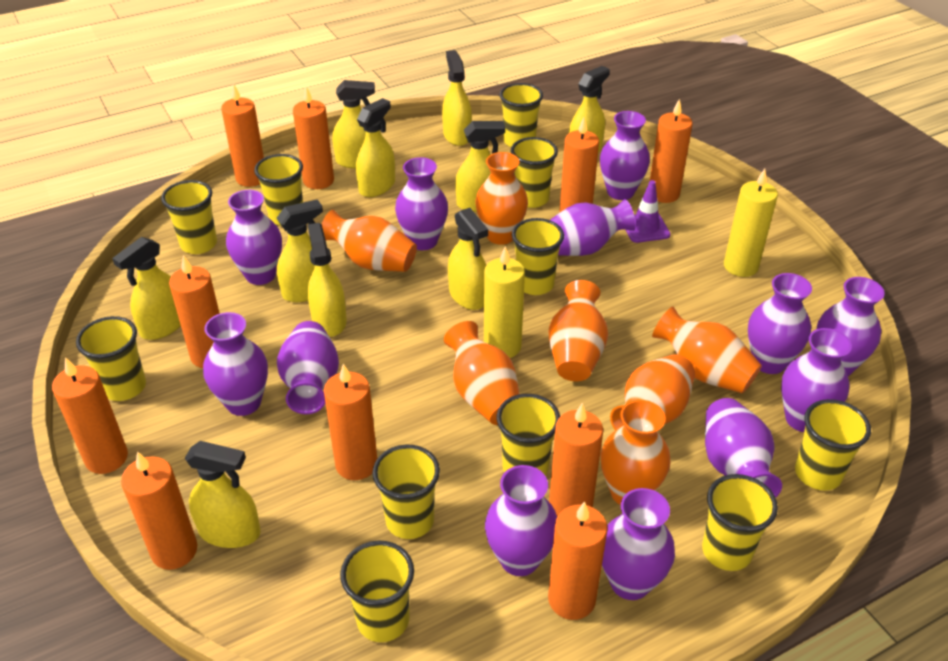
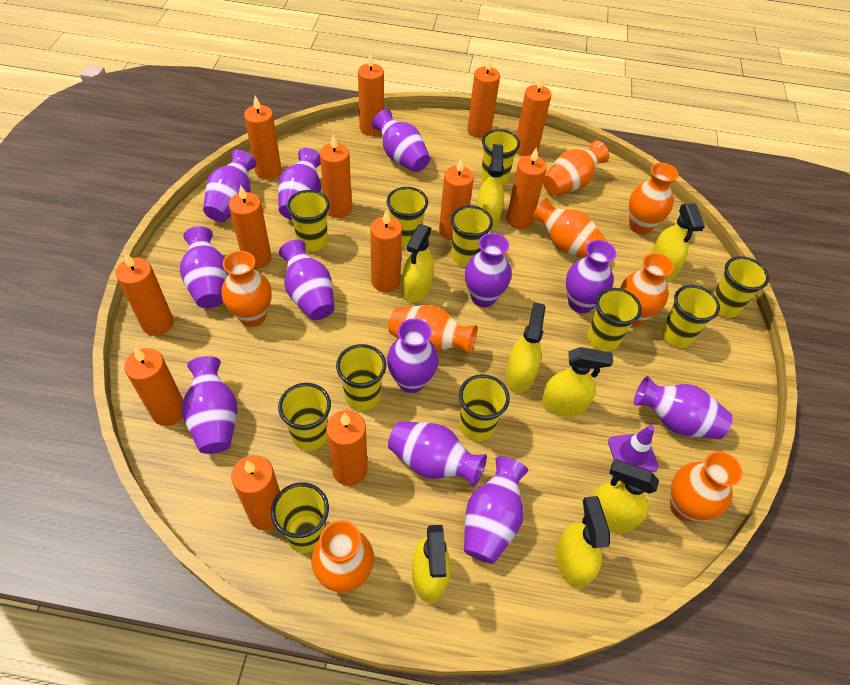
orange candle: 10 -> 13
orange vase: 7 -> 8
yellow candle: 2 -> 0
yellow spray bottle: 10 -> 8

